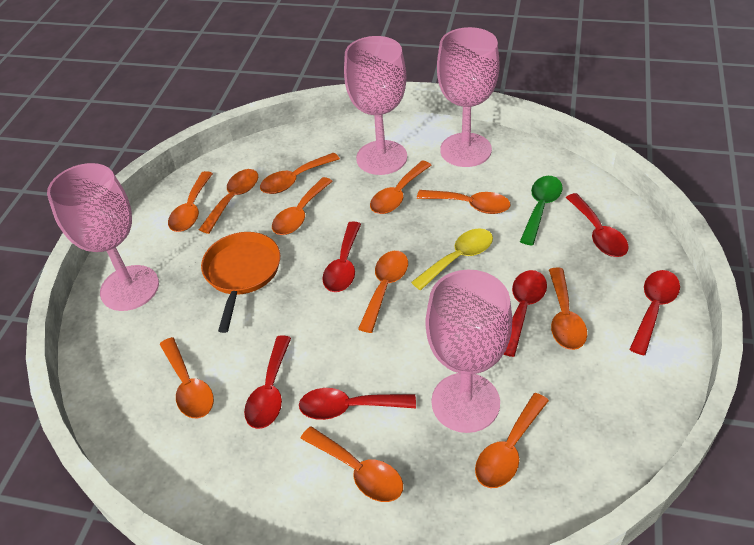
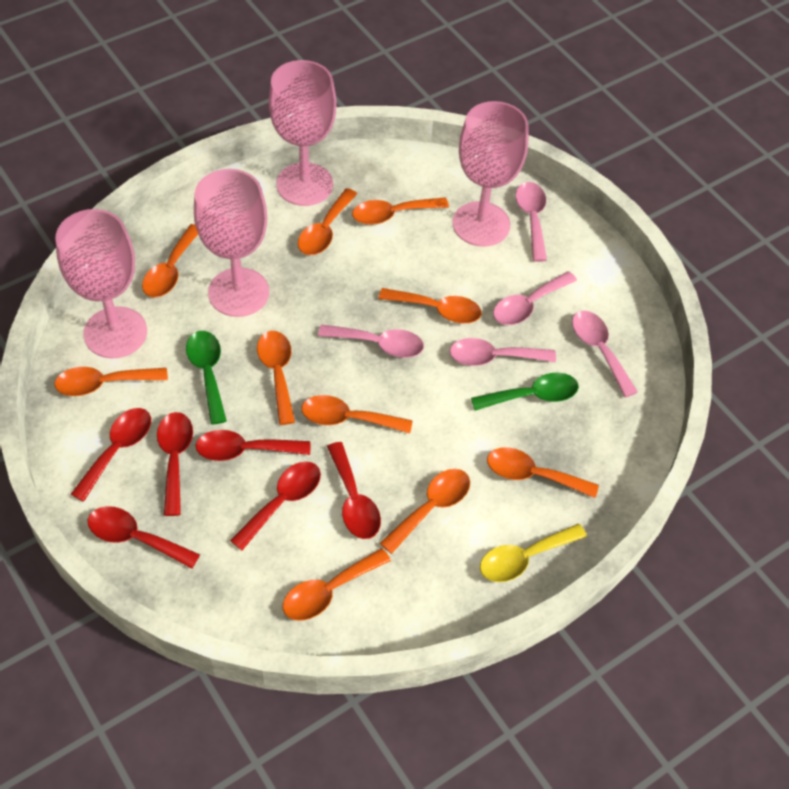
green spoon: 1 -> 2
orange pan: 1 -> 0
orange spoon: 11 -> 10
pink spoon: 0 -> 5

